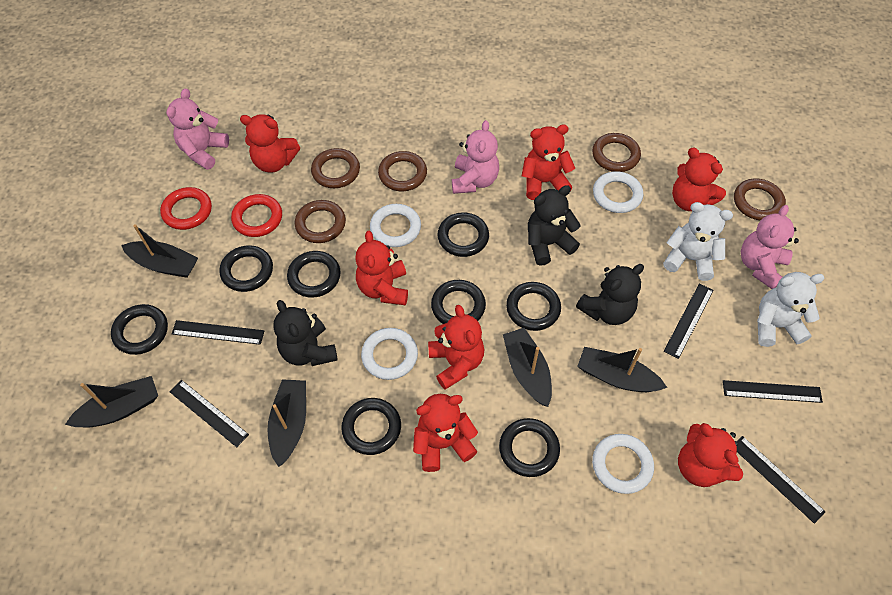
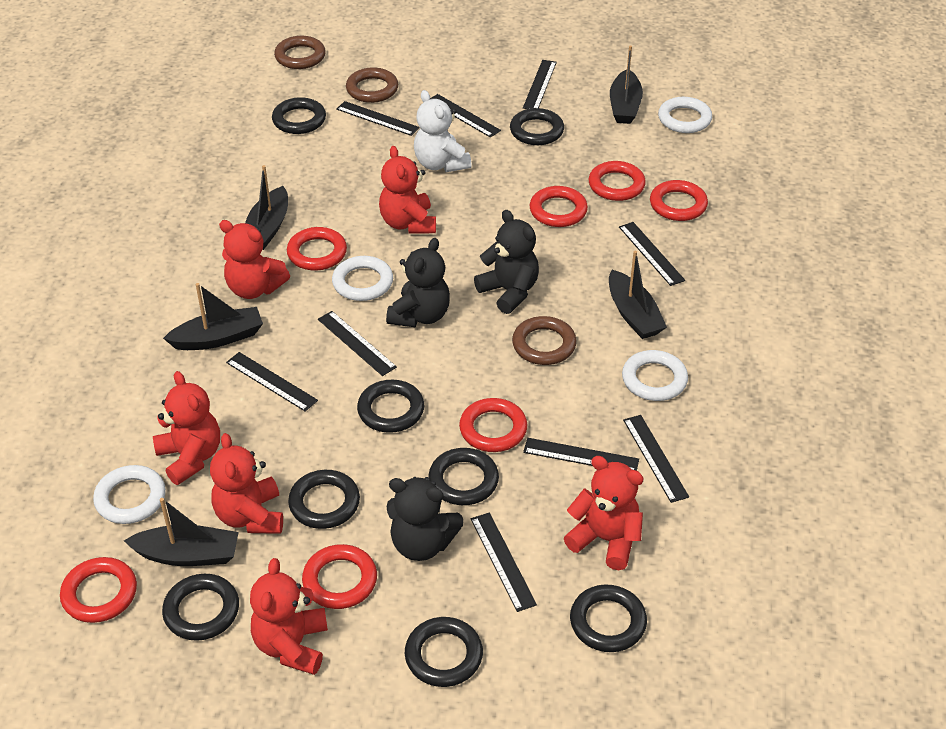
black ruler: 5 -> 9
brown ring: 5 -> 3
pink teddy bear: 3 -> 0
red ring: 2 -> 7
red teddy bear: 7 -> 6
white teddy bear: 2 -> 1

